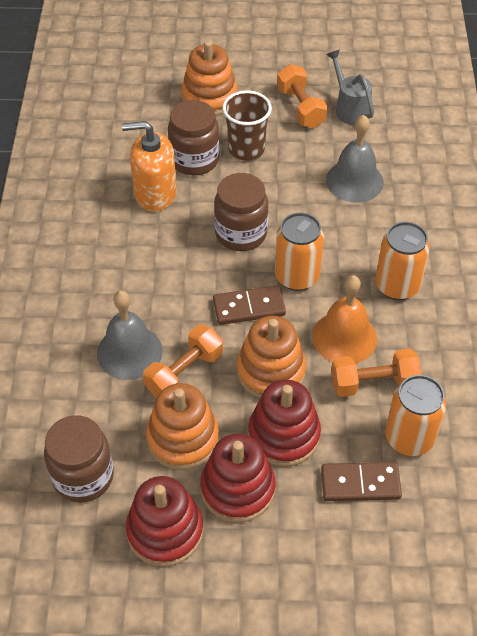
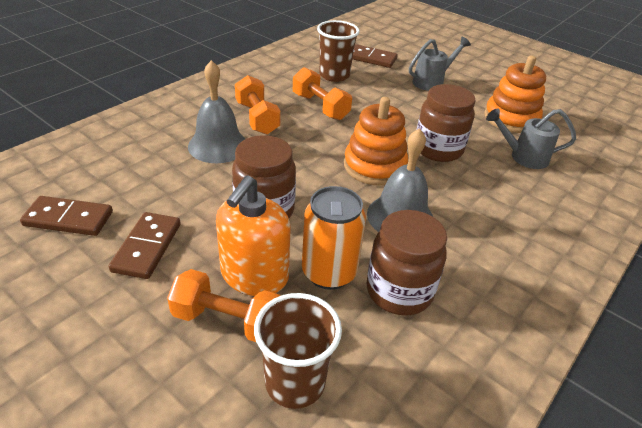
brown cup: 1 -> 2
brown domino: 2 -> 3
grey watering can: 1 -> 2
orange bell: 1 -> 0
orange can: 3 -> 1
orange stacking toy: 3 -> 2
red stacking toy: 3 -> 0

